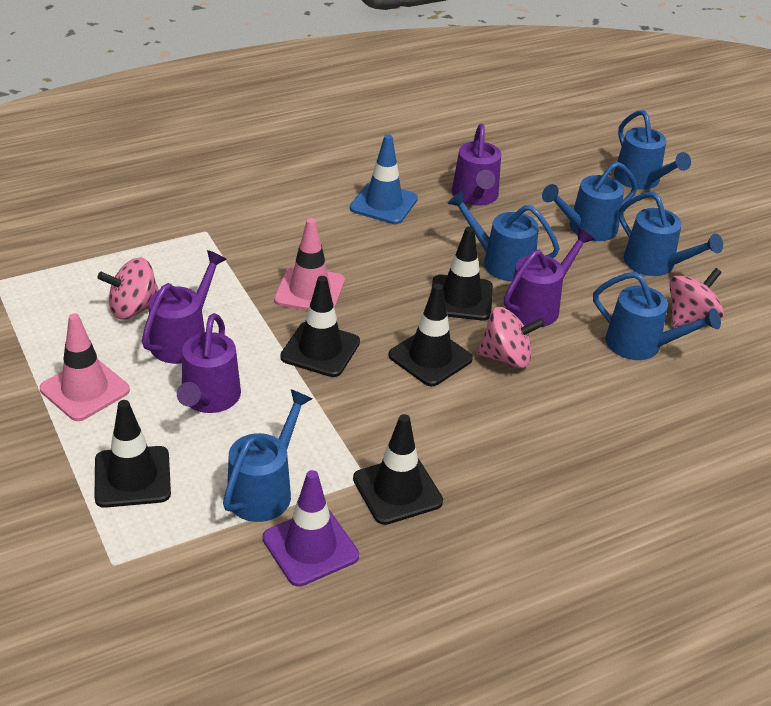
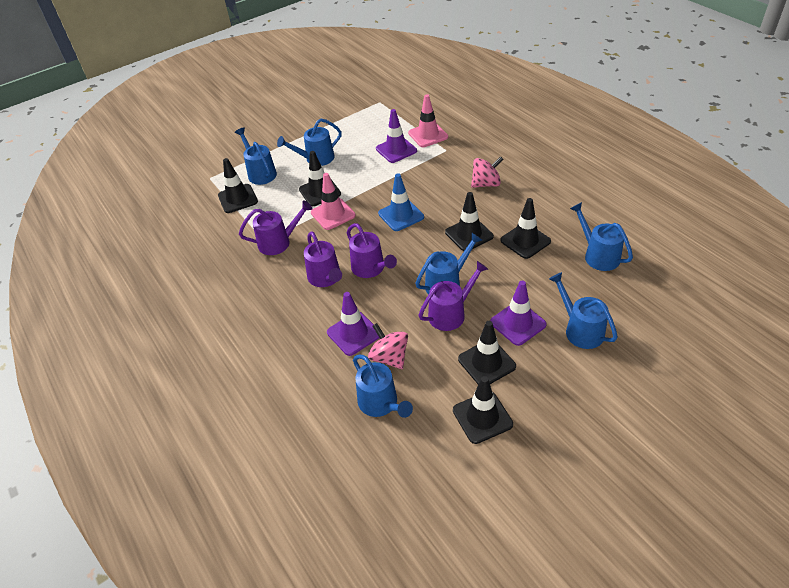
black traffic cone: 5 -> 6
pink spinning top: 3 -> 2
purple traffic cone: 1 -> 3

